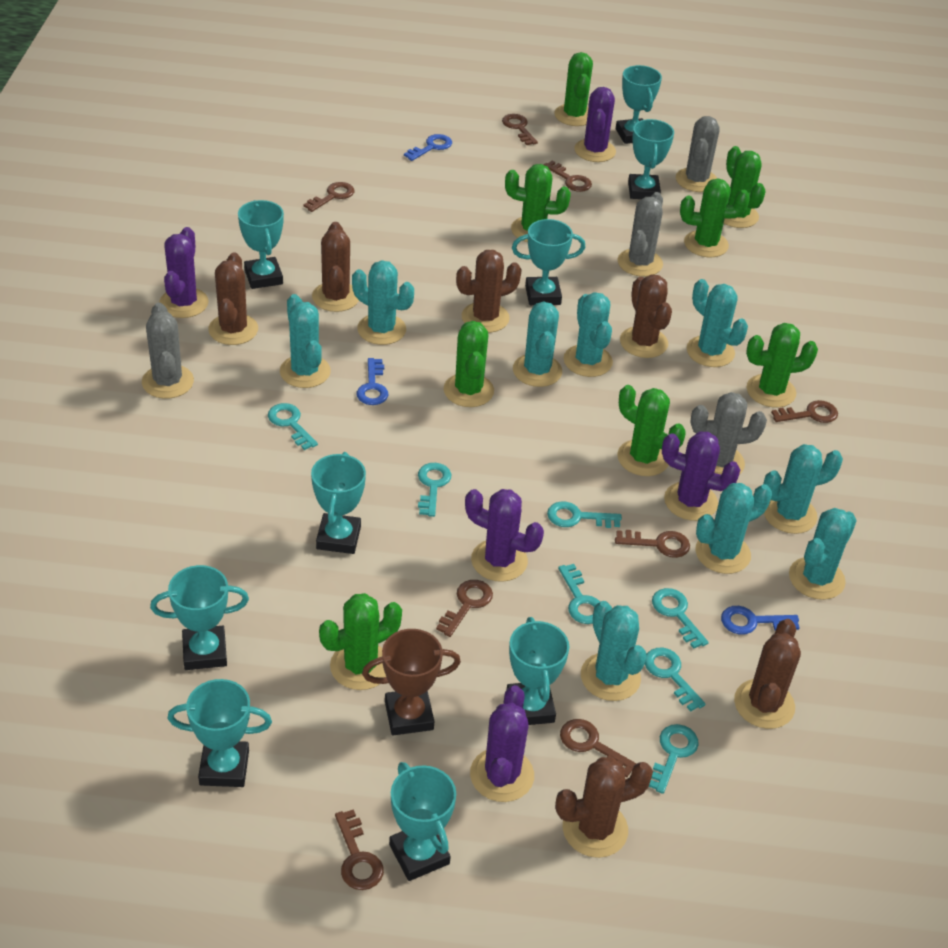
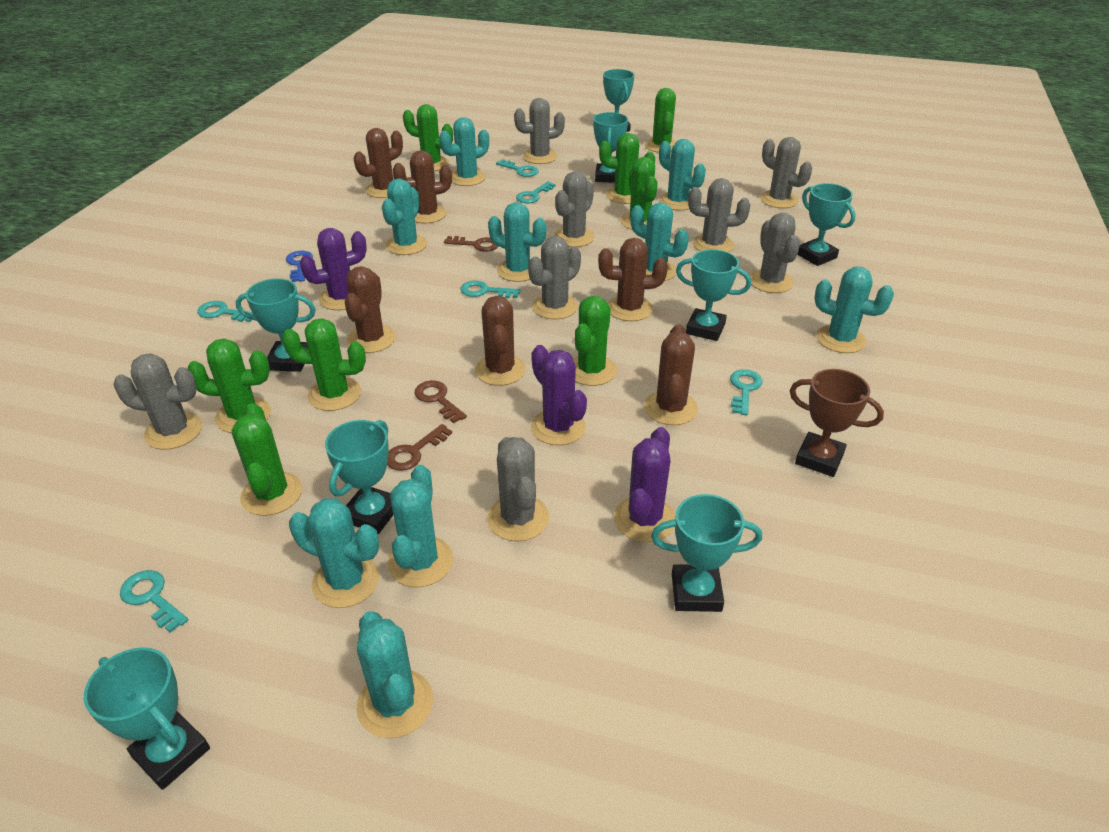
blue key: 3 -> 1
brown key: 8 -> 3
grey cactus: 4 -> 8
purple cactus: 5 -> 3
turquoise key: 7 -> 6
turquoise trophy: 9 -> 8

